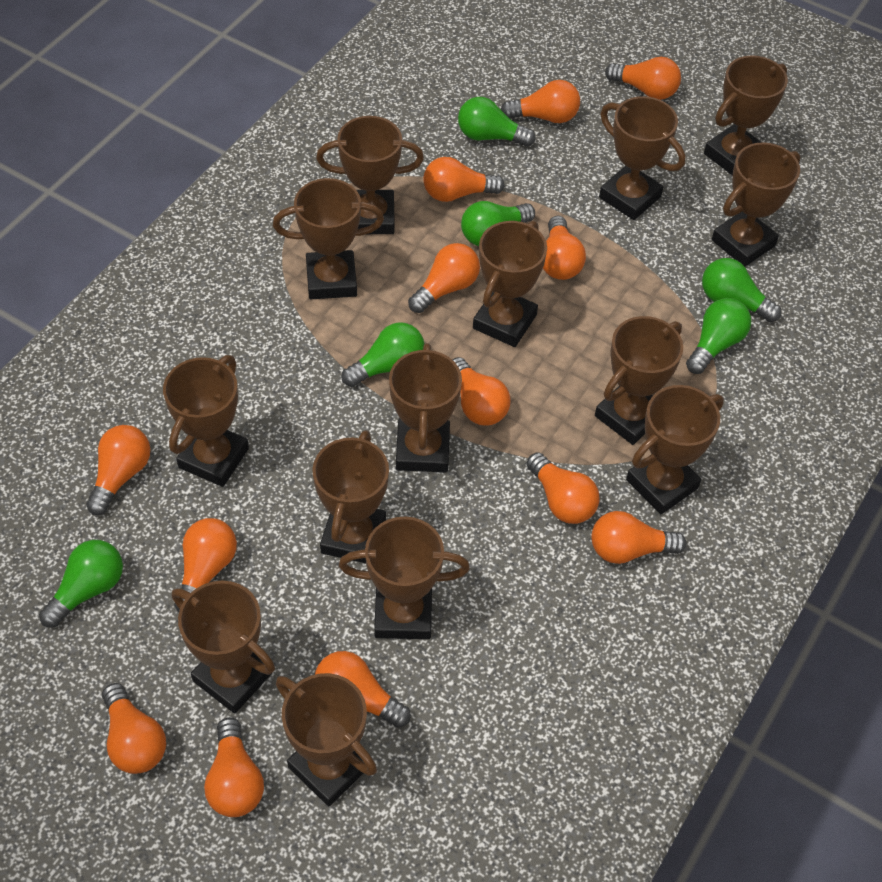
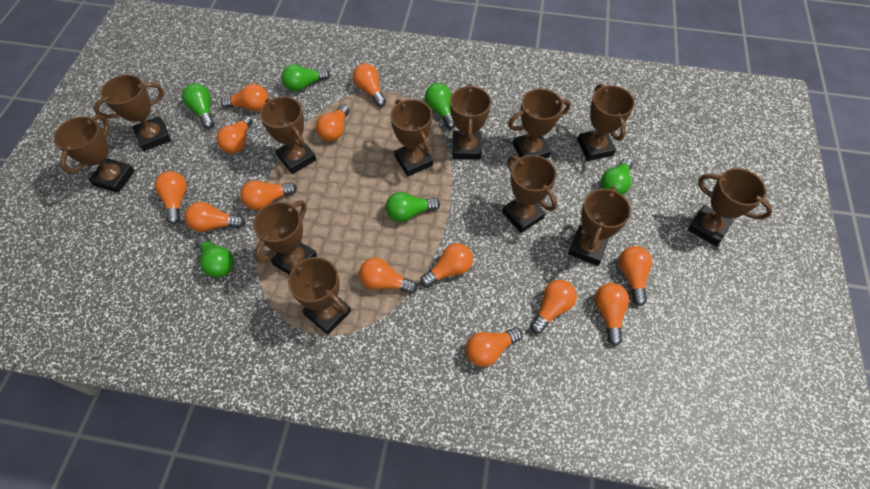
brown trophy: 14 -> 12

